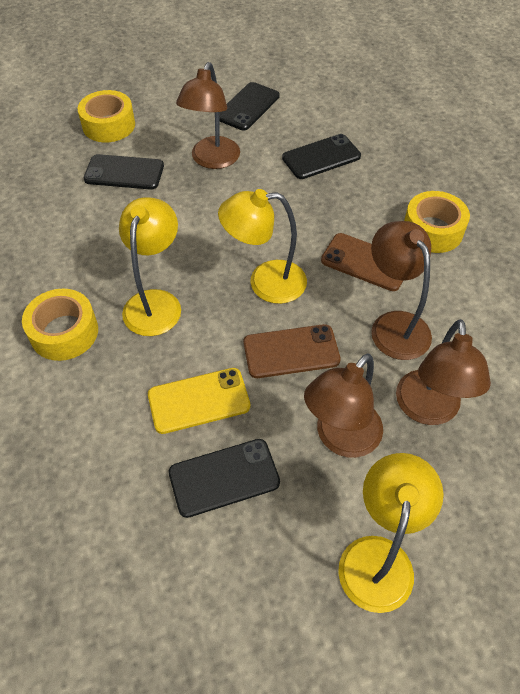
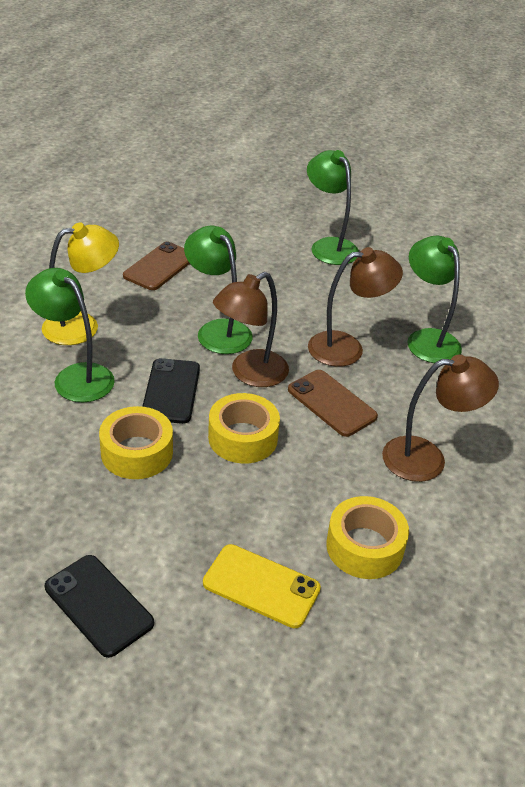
black phone: 4 -> 2
brown lamp: 4 -> 3
green lamp: 0 -> 4
yellow lamp: 3 -> 1

